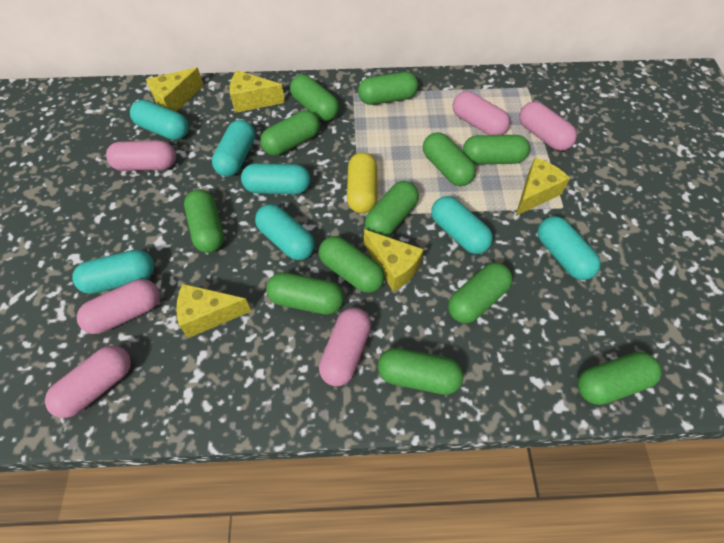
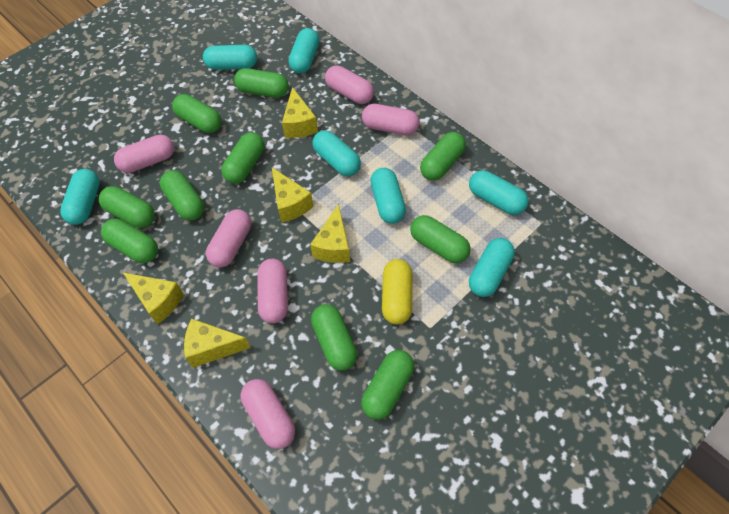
green capsule: 12 -> 10

